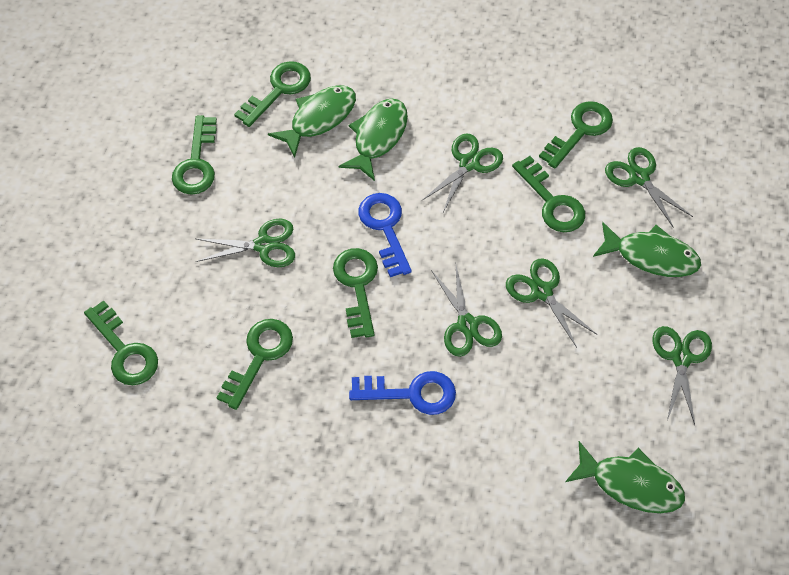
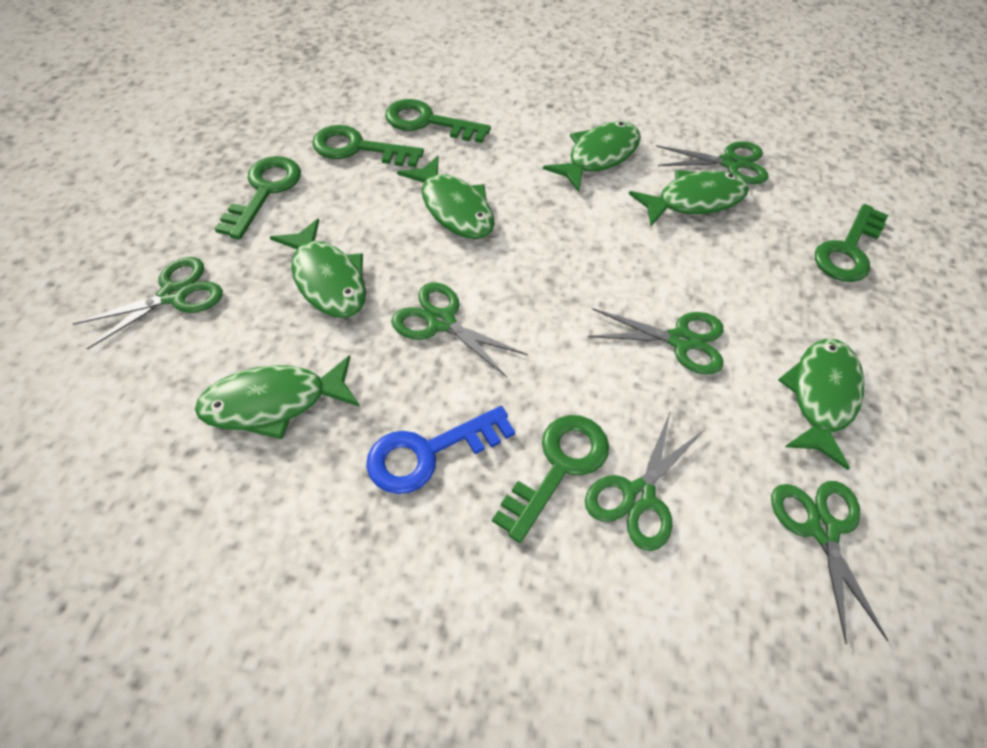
blue key: 2 -> 1
green fish: 4 -> 6
green key: 7 -> 5

